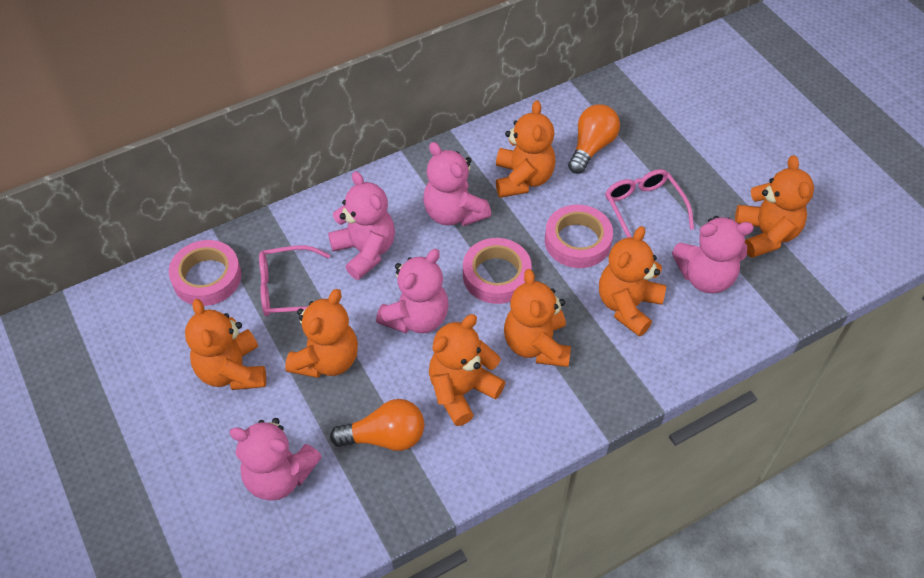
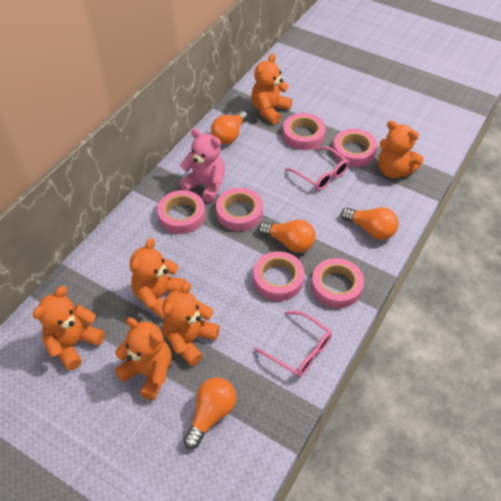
orange light bulb: 2 -> 4
orange teddy bear: 7 -> 6
pink tape: 3 -> 6
pink teddy bear: 5 -> 1

